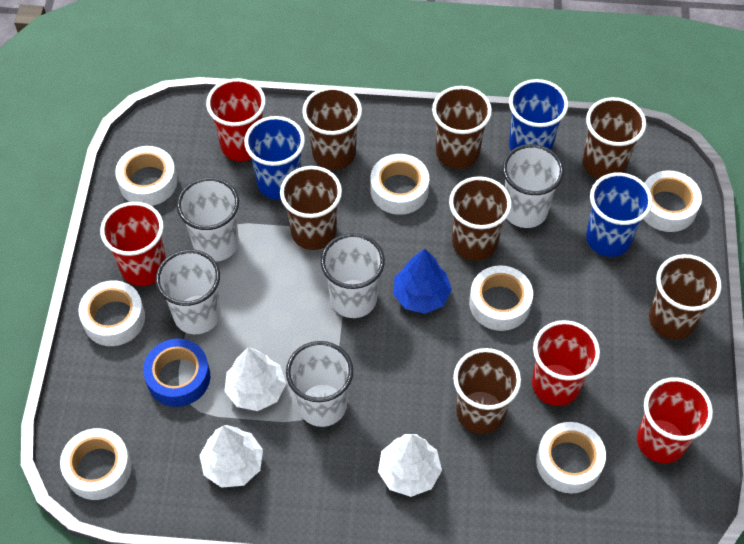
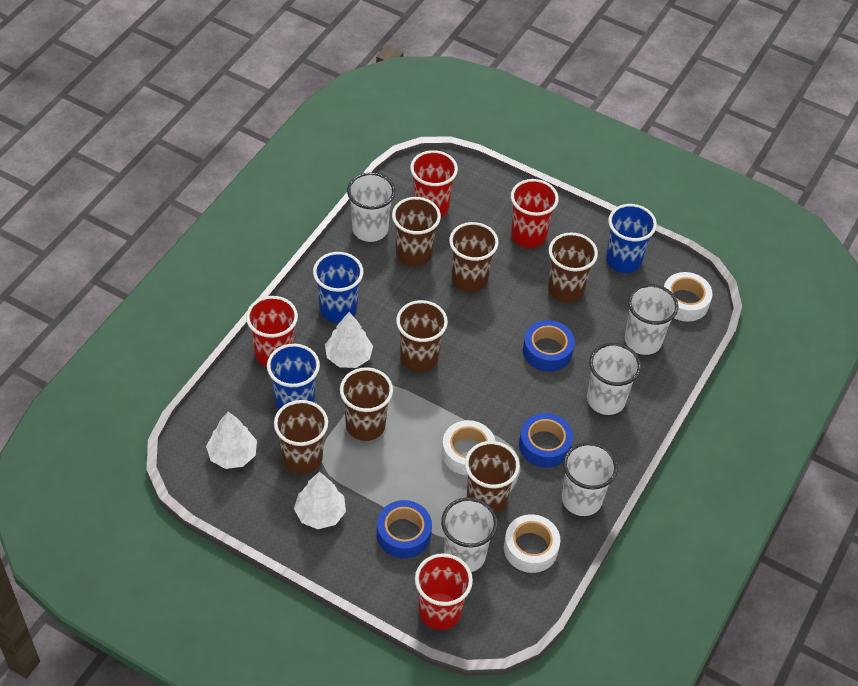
blue tape: 1 -> 3
blue tree: 1 -> 0
white tape: 7 -> 3

